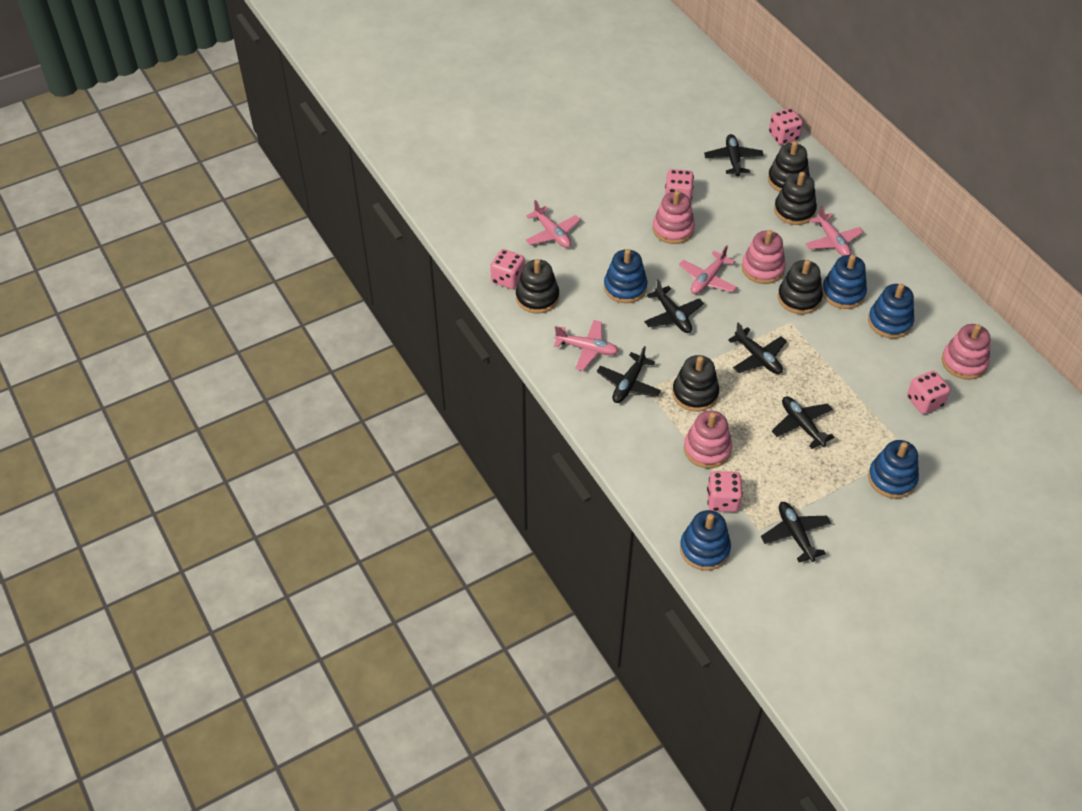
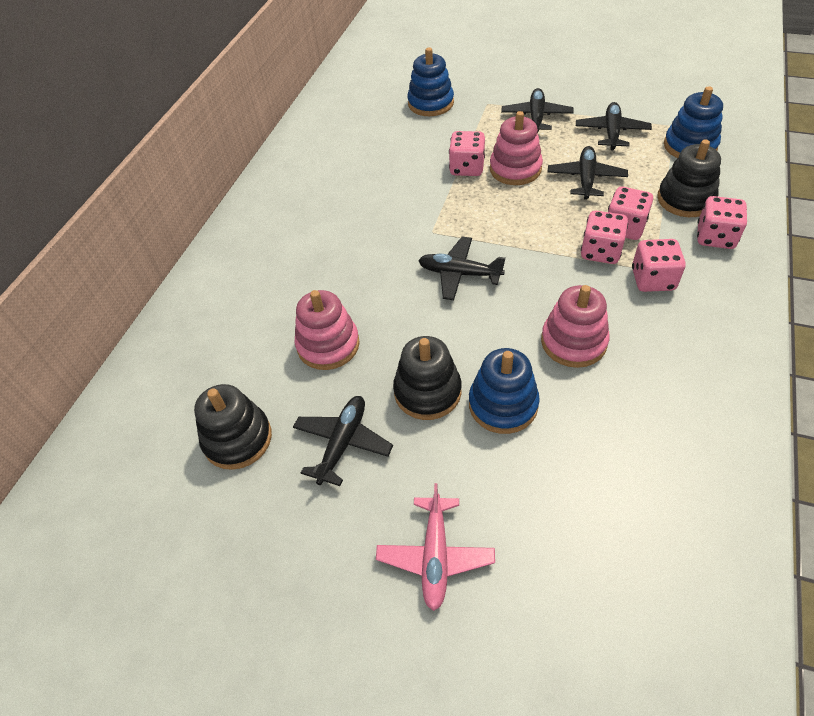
black plane: 6 -> 5
black stacking toy: 5 -> 3
blue stacking toy: 5 -> 3
pink plane: 4 -> 1
pink stacking toy: 4 -> 3

